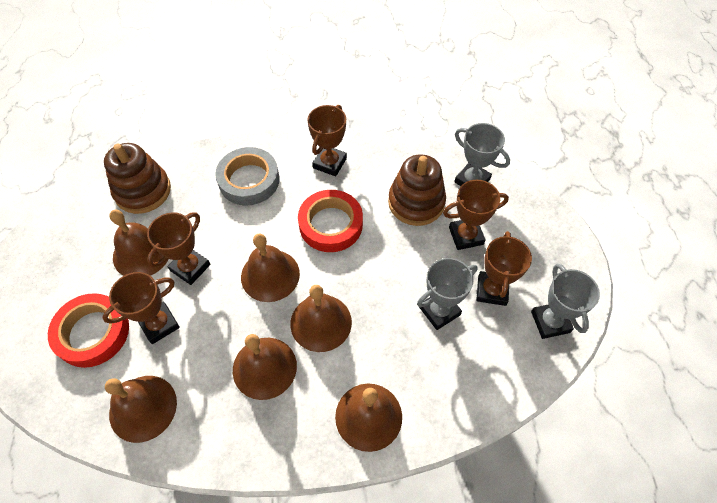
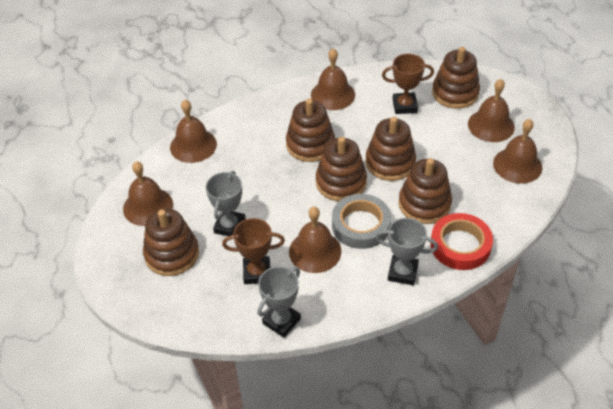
brown stacking toy: 2 -> 6
brown trophy: 5 -> 2
red tape: 2 -> 1

